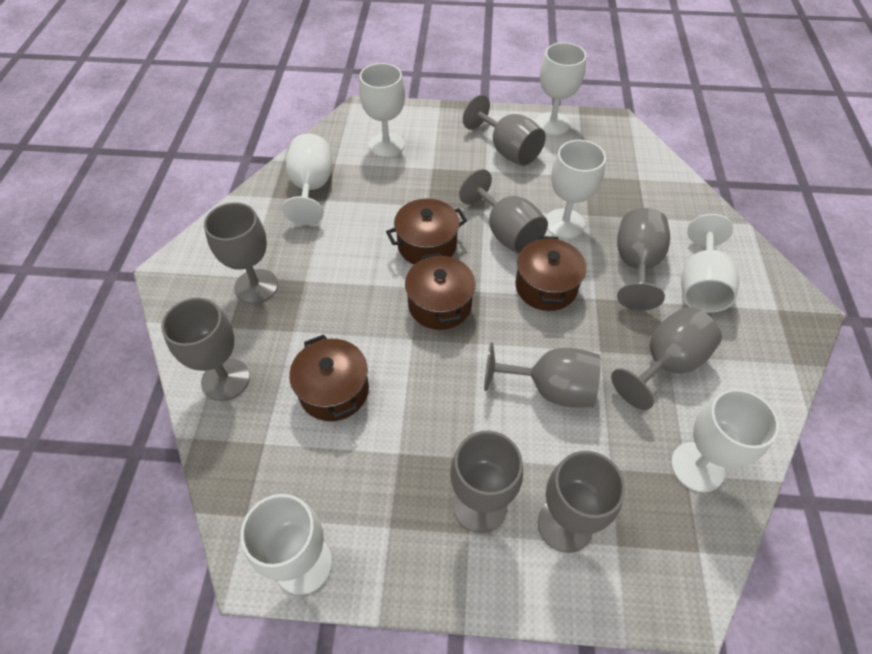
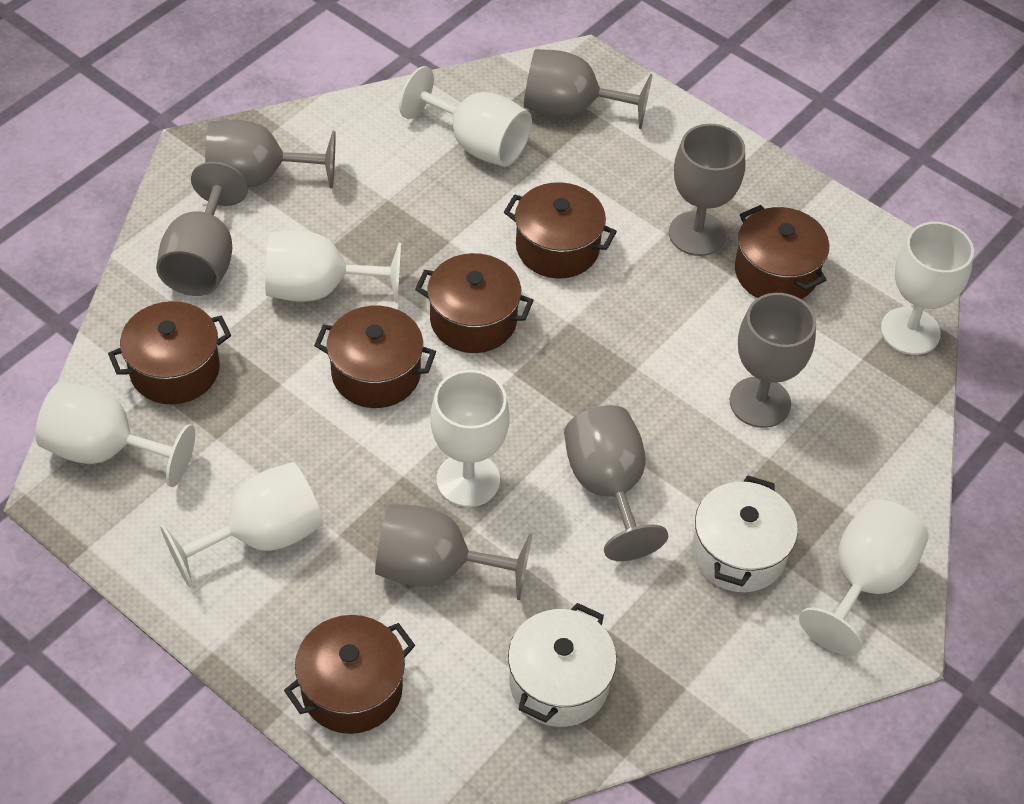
brown pot: 4 -> 6
grey goblet: 9 -> 7
white pot: 0 -> 2

